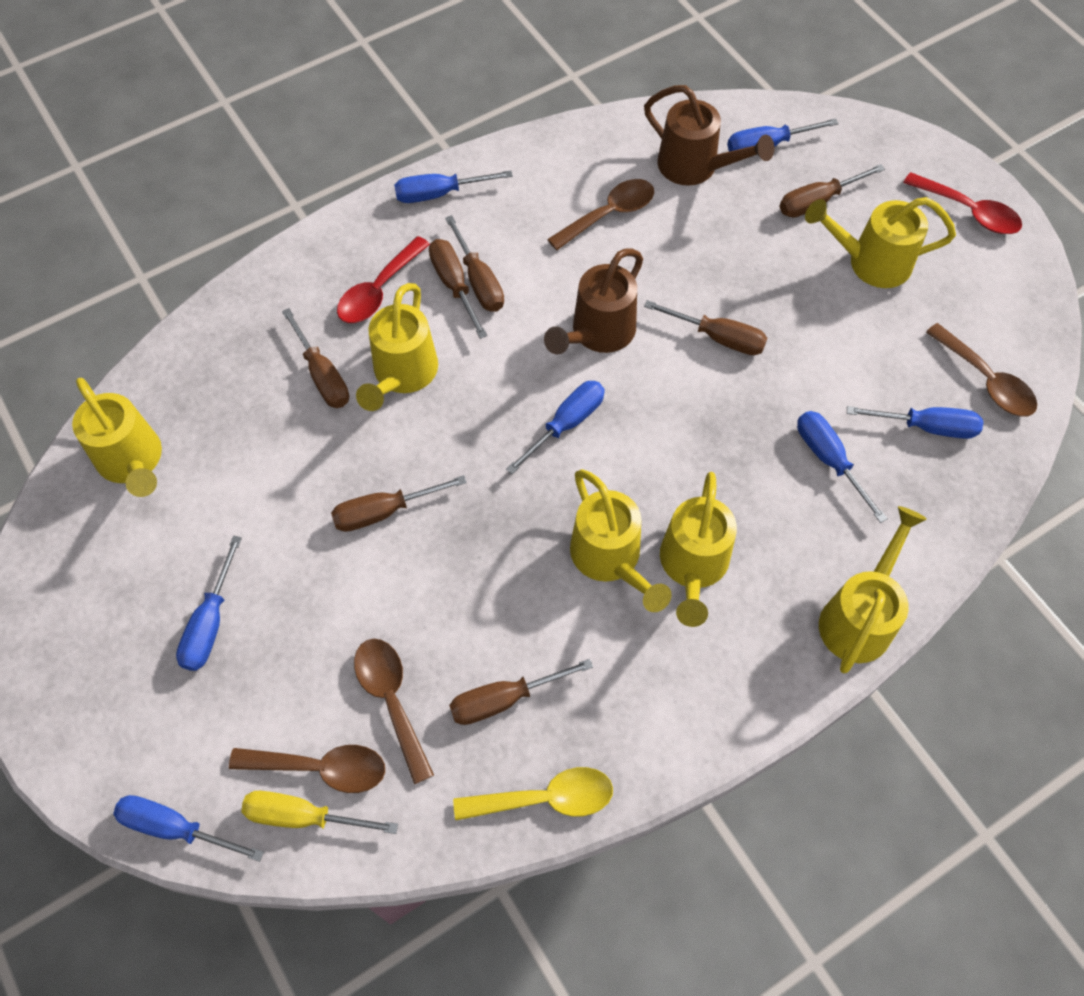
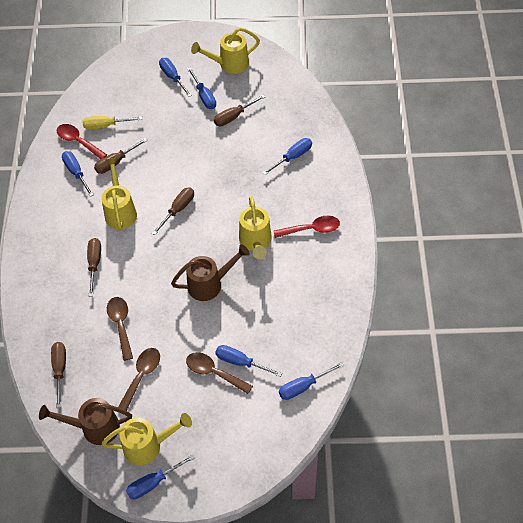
brown screwdriver: 7 -> 5
brown spoon: 4 -> 3
yellow spoon: 1 -> 0
yellow watering can: 6 -> 4

